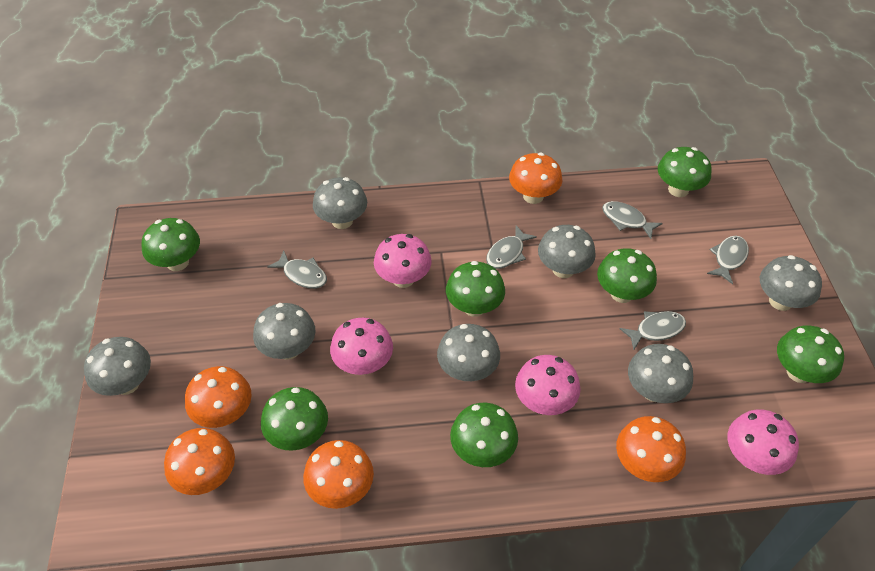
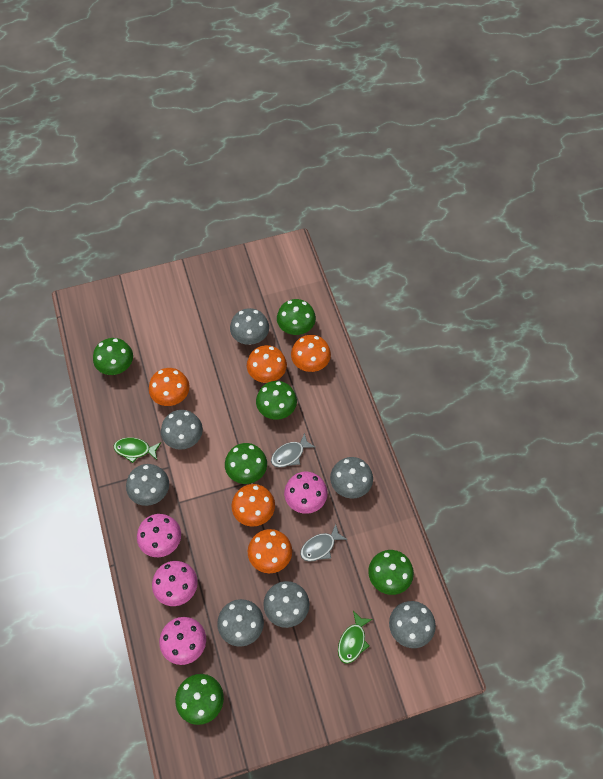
green fish: 0 -> 2
green mushroom: 7 -> 6
grey fish: 5 -> 2

